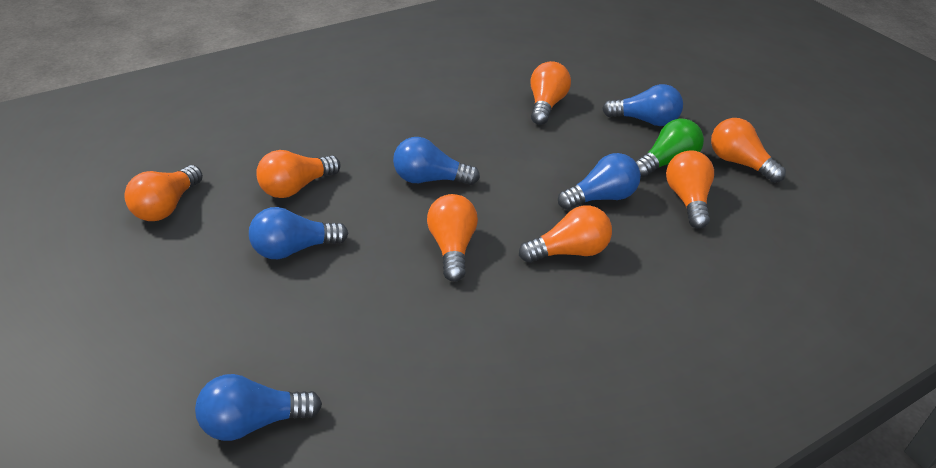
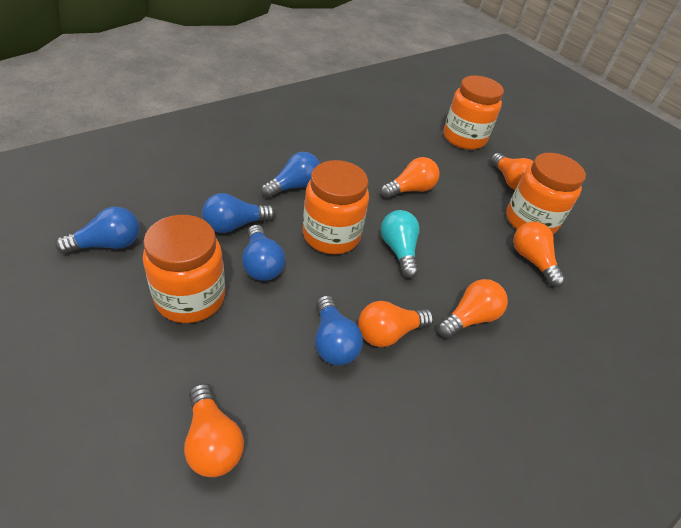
green light bulb: 1 -> 0
orange jar: 0 -> 4
orange light bulb: 7 -> 6
turquoise light bulb: 0 -> 1

